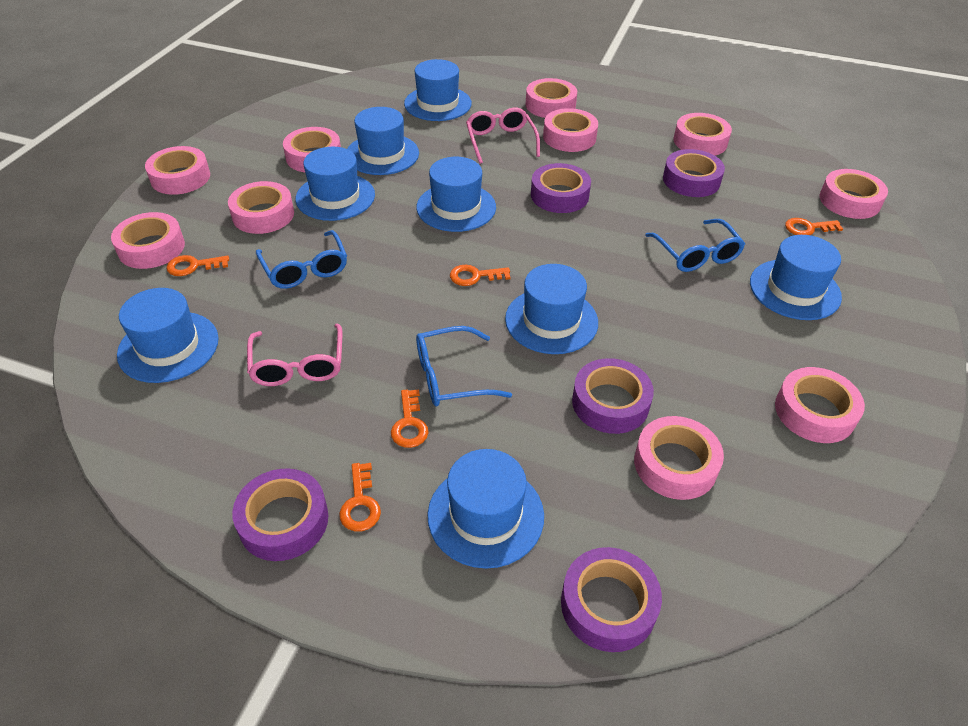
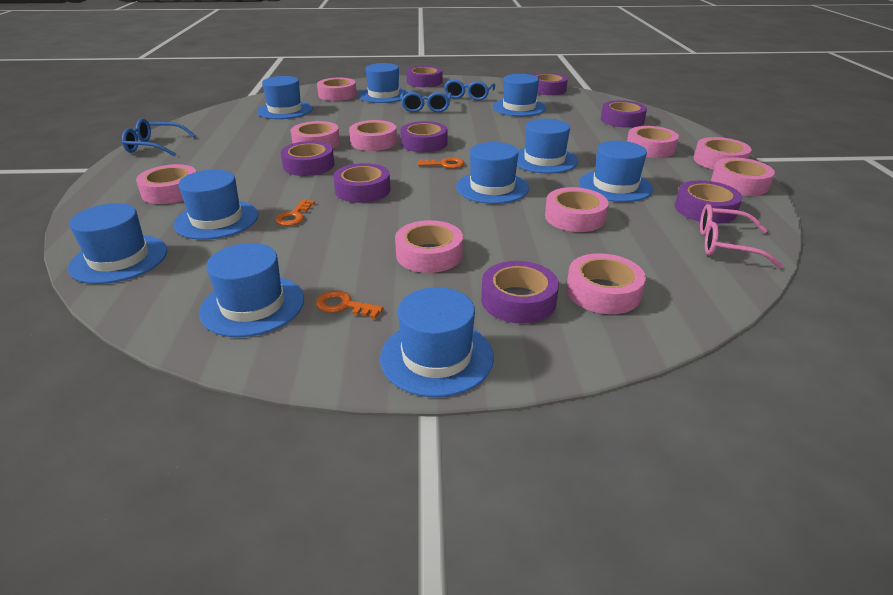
blue hat: 8 -> 10
orange key: 5 -> 3
pink glasses: 2 -> 1
purple tape: 5 -> 8

